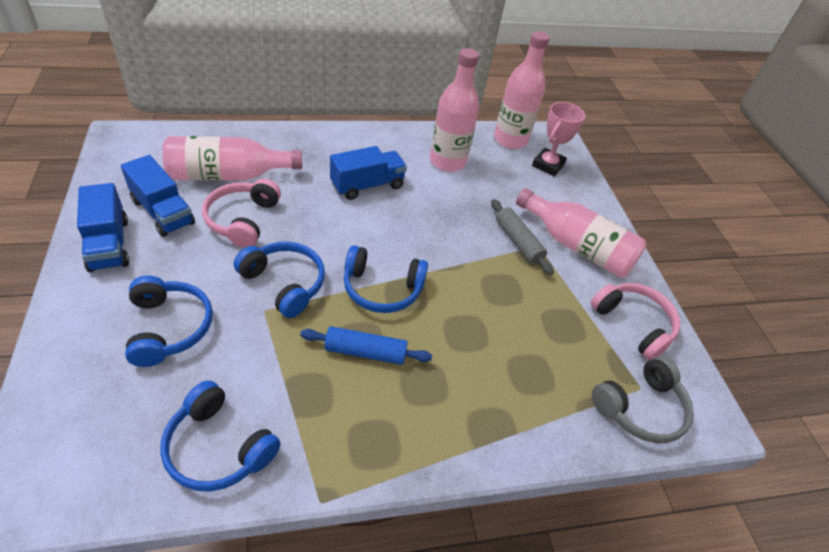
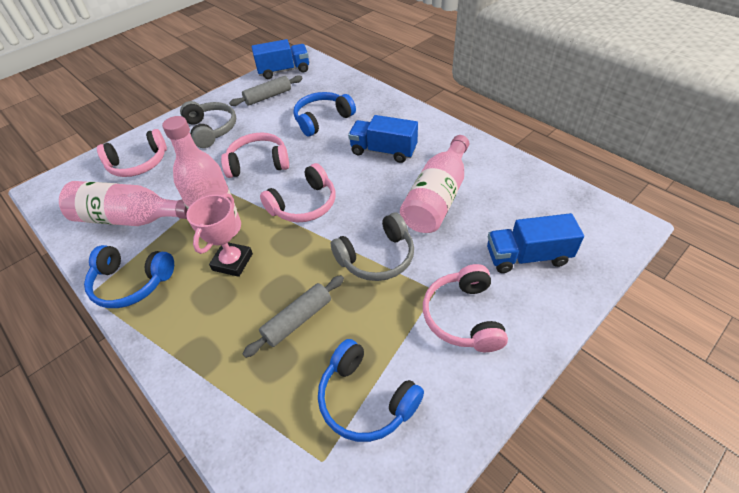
blue headphones: 4 -> 3
blue rolling pin: 1 -> 0
grey headphones: 1 -> 2
grey rolling pin: 1 -> 2
pink bottle: 4 -> 3
pink headphones: 2 -> 4

